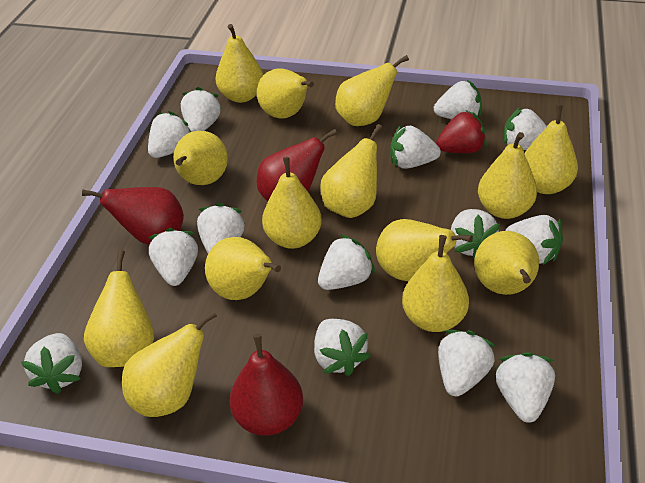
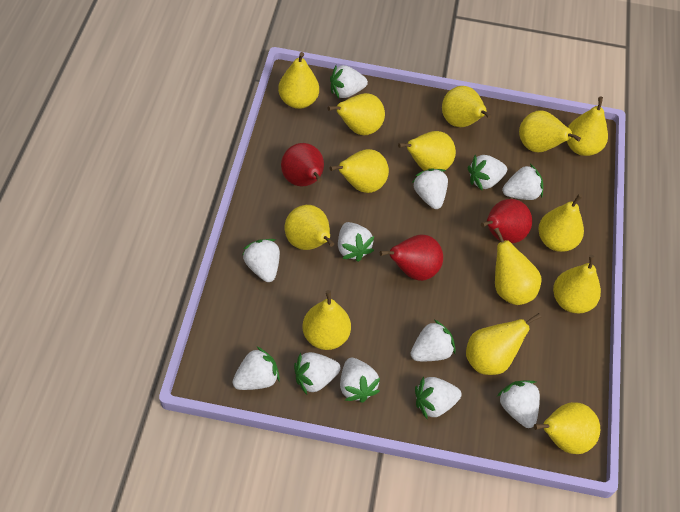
red strawberry: 1 -> 0
white strawberry: 14 -> 12

